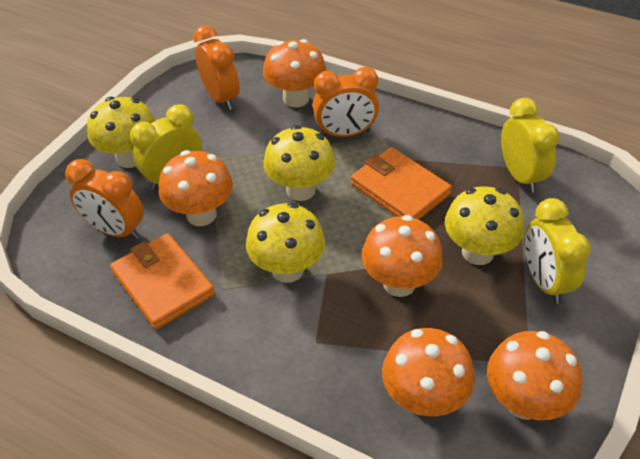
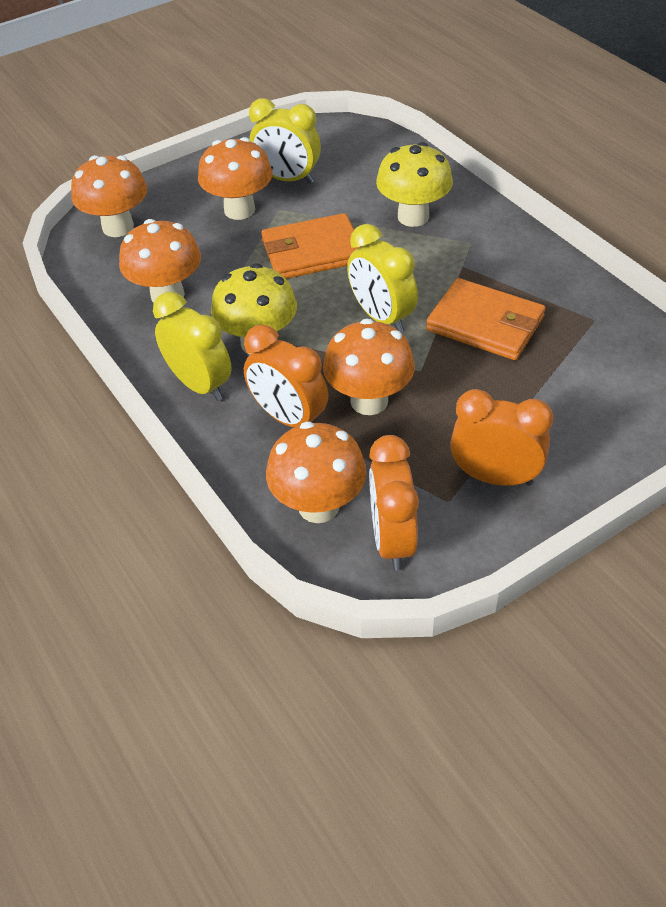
yellow mushroom: 4 -> 2

